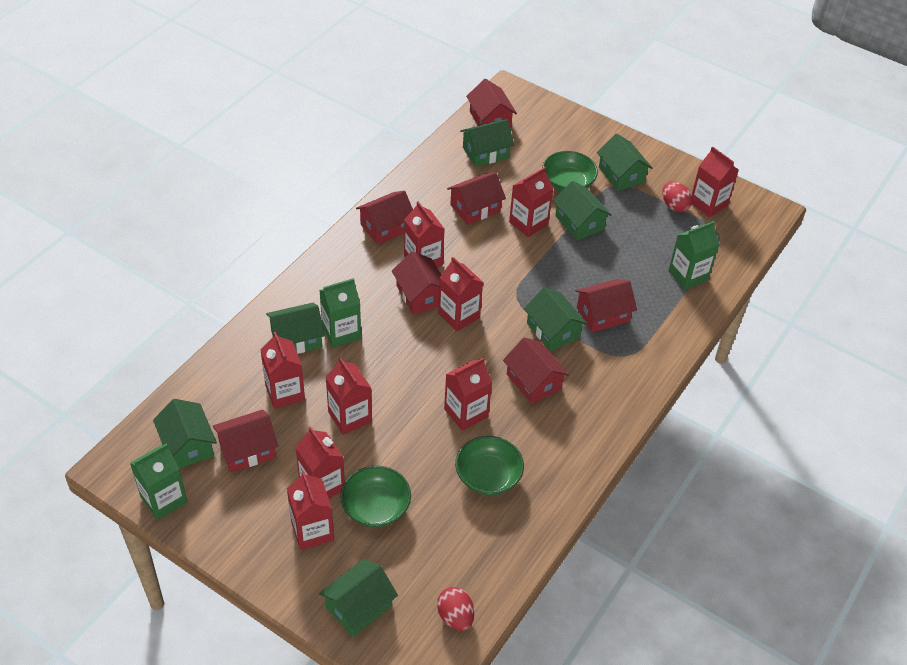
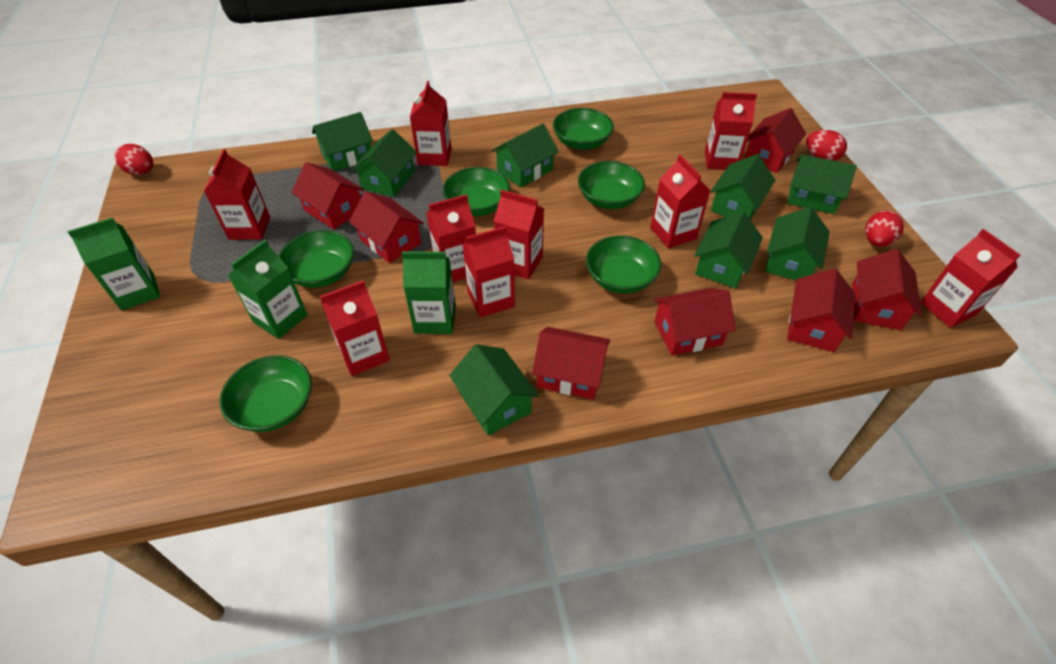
green bowl: 3 -> 6
green house: 7 -> 8
red egg: 2 -> 3

